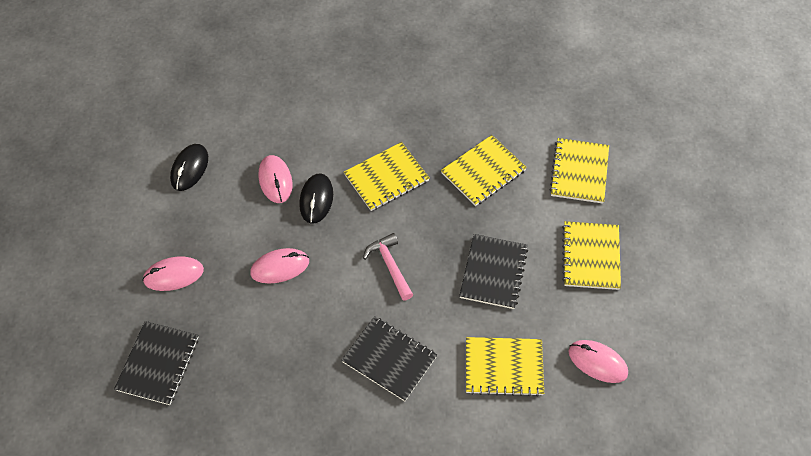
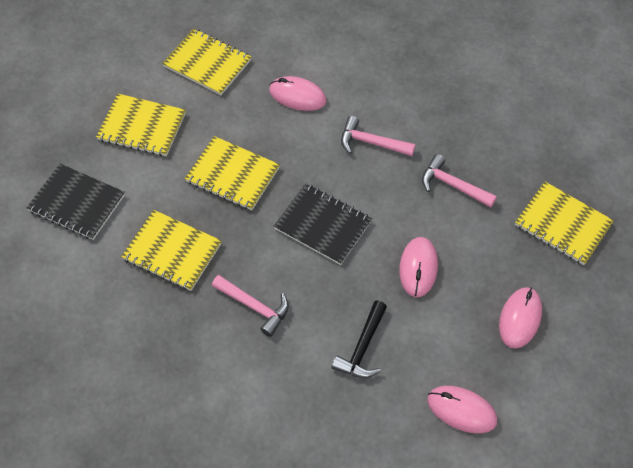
black hammer: 0 -> 1
black mouse: 2 -> 0
black notebook: 3 -> 2
pink hammer: 1 -> 3

